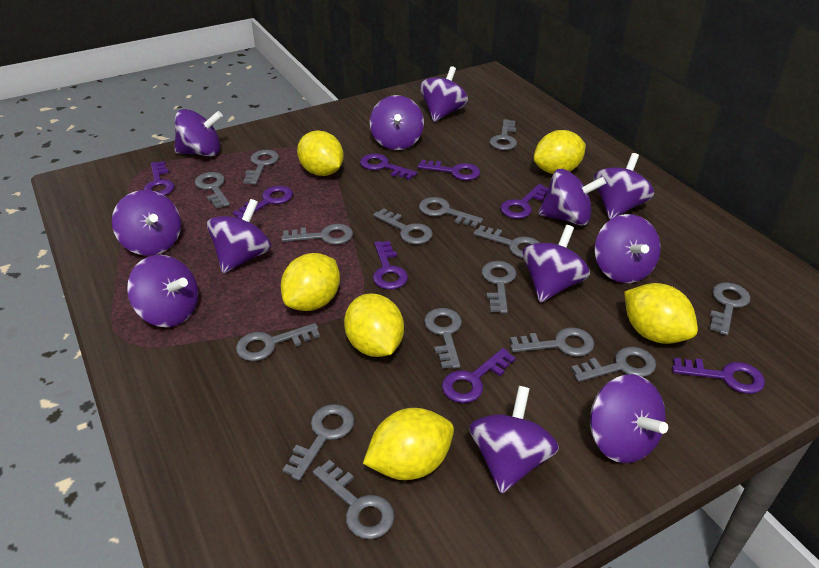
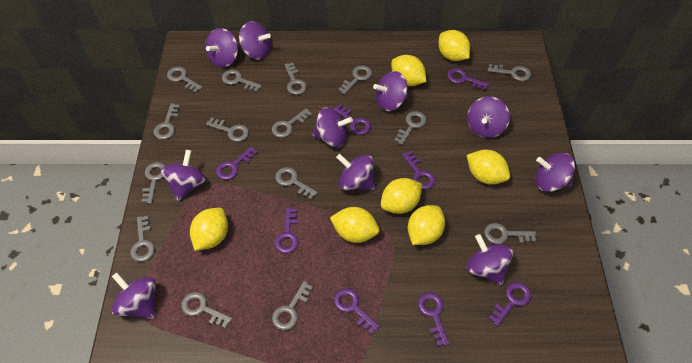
purple spinning top: 12 -> 10
yellow lemon: 6 -> 7

